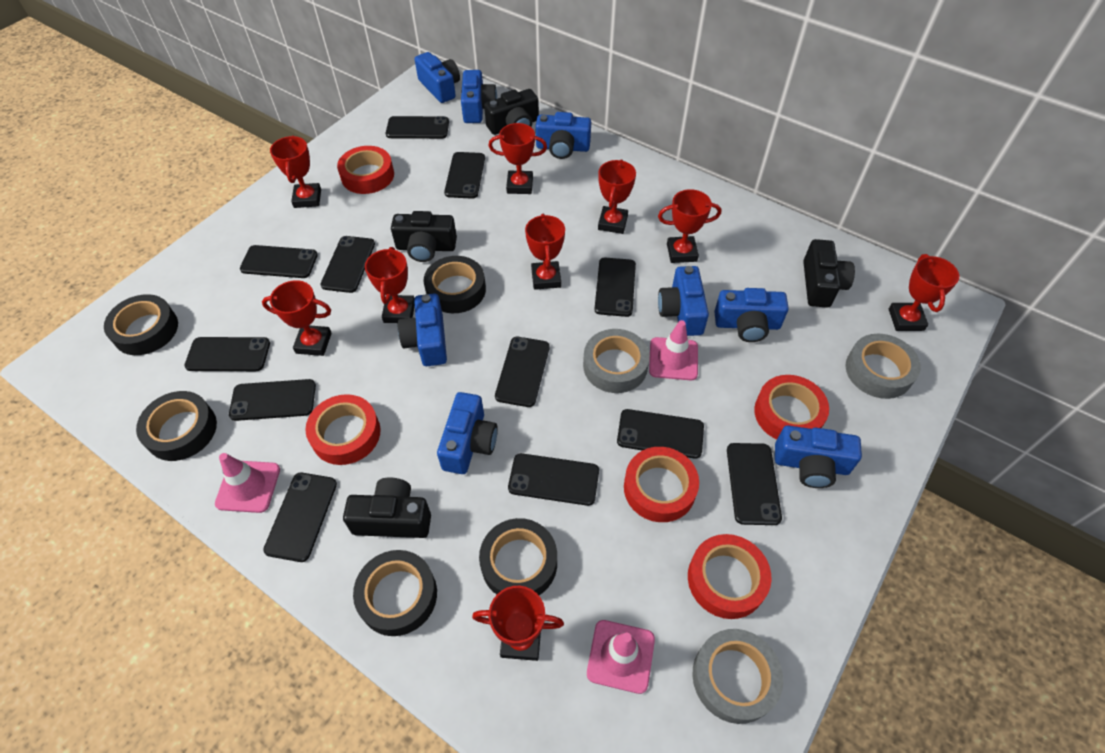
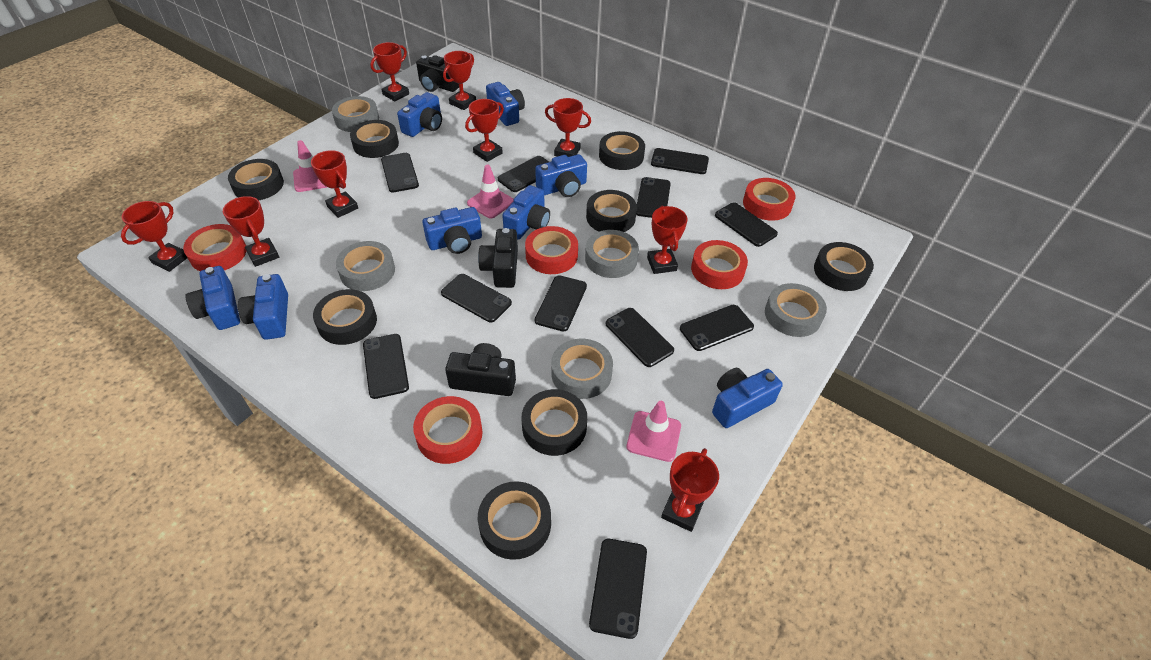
black camera: 4 -> 3
black phone: 12 -> 11
black tape: 5 -> 8
grey tape: 3 -> 5

